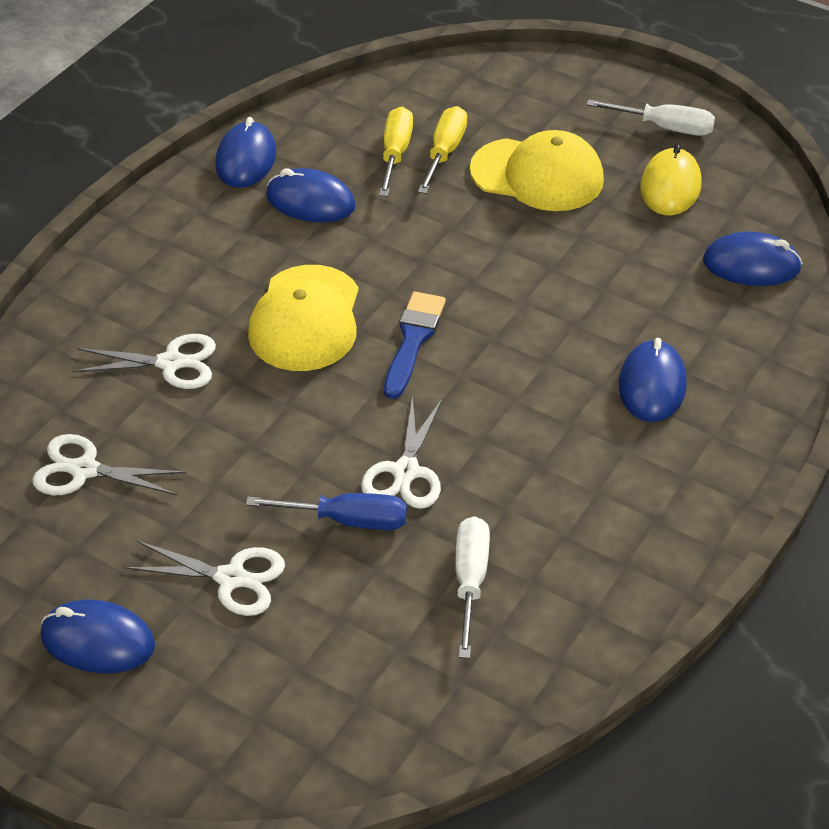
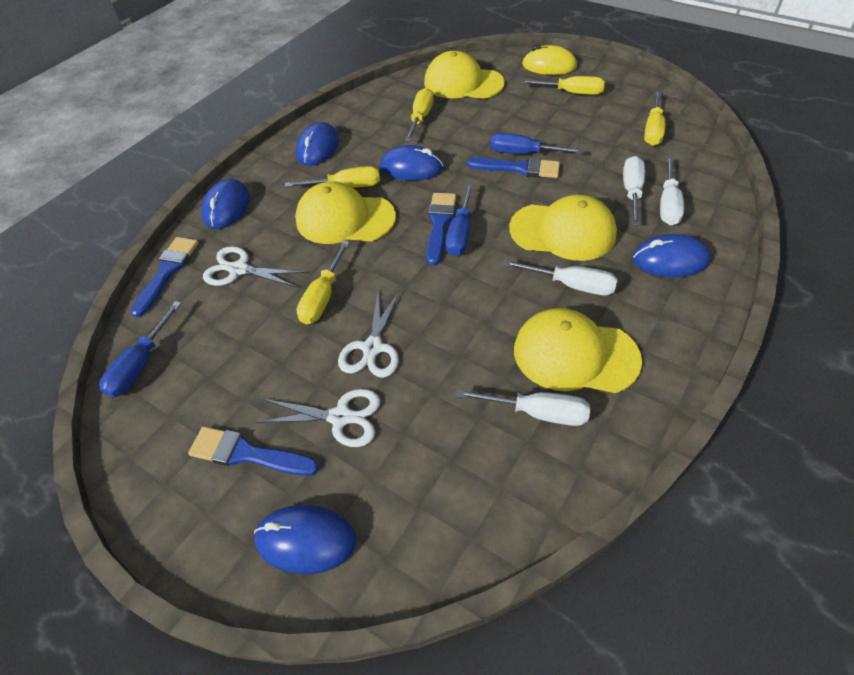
blue brush: 1 -> 4
blue screwdriver: 1 -> 3
white scissors: 4 -> 3
white screwdriver: 2 -> 4
yellow cap: 2 -> 4
yellow screwdriver: 2 -> 5

